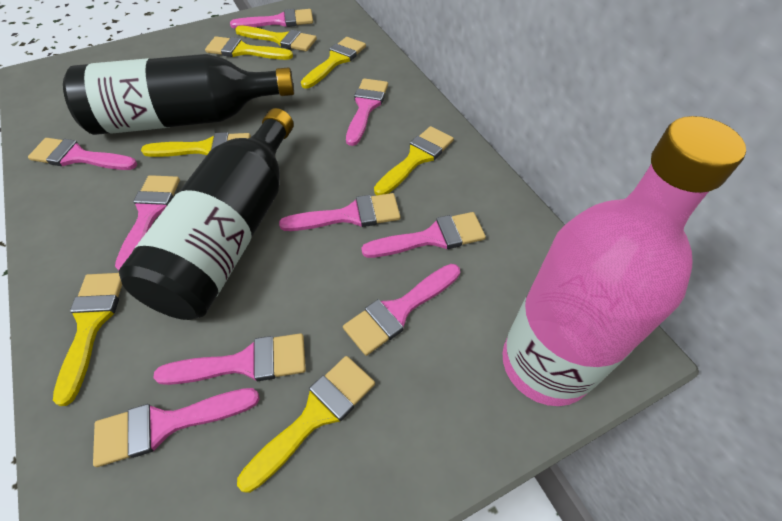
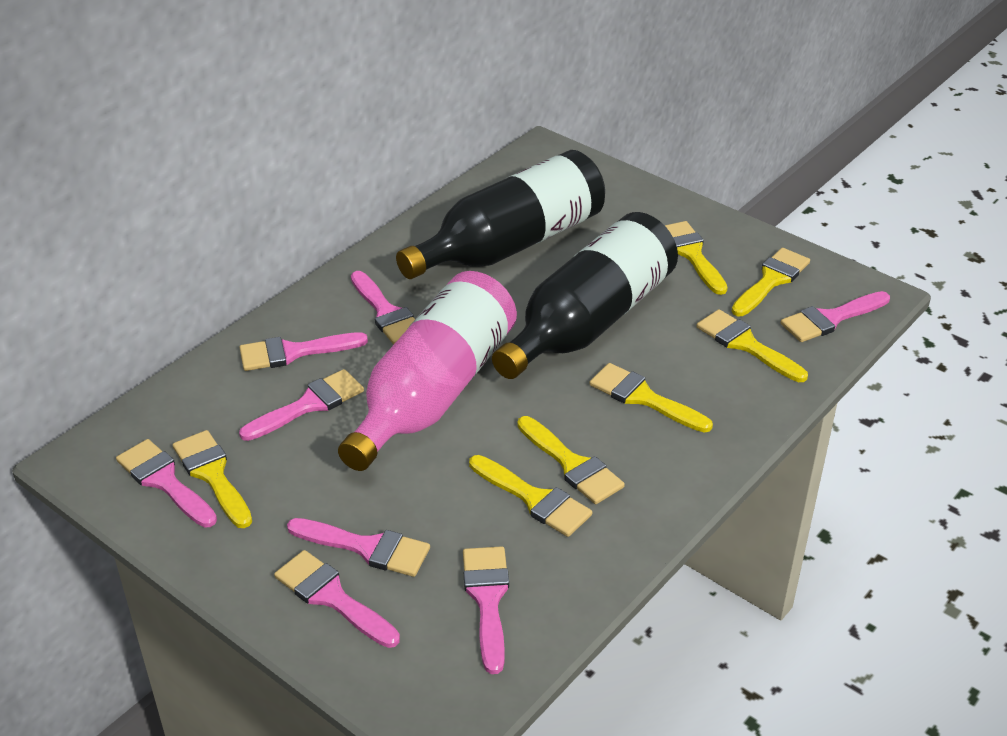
pink brush: 9 -> 8

